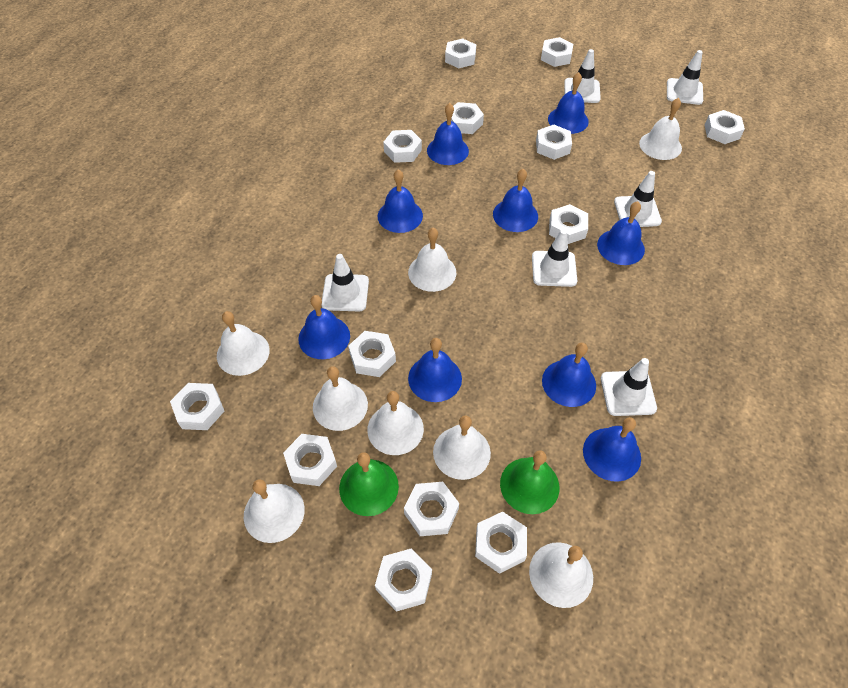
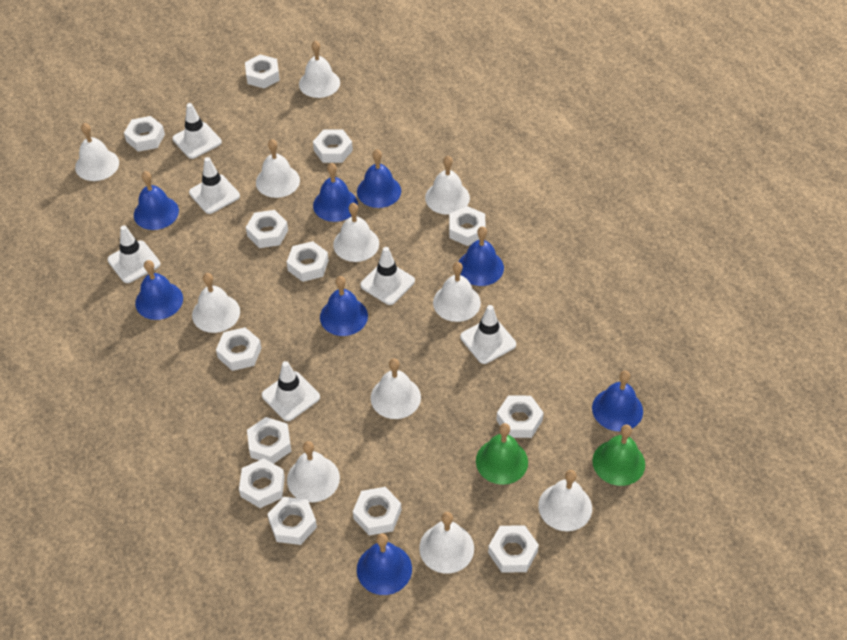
blue bell: 9 -> 8
white bell: 8 -> 11

